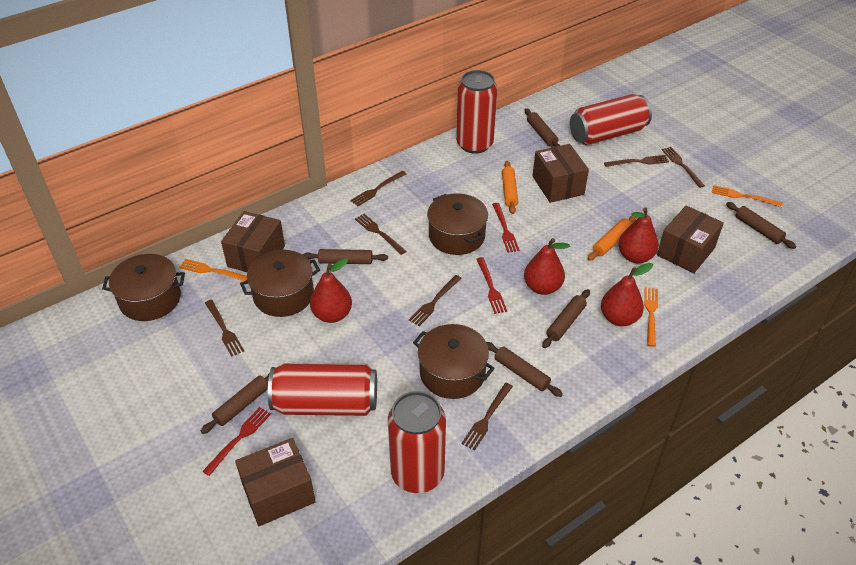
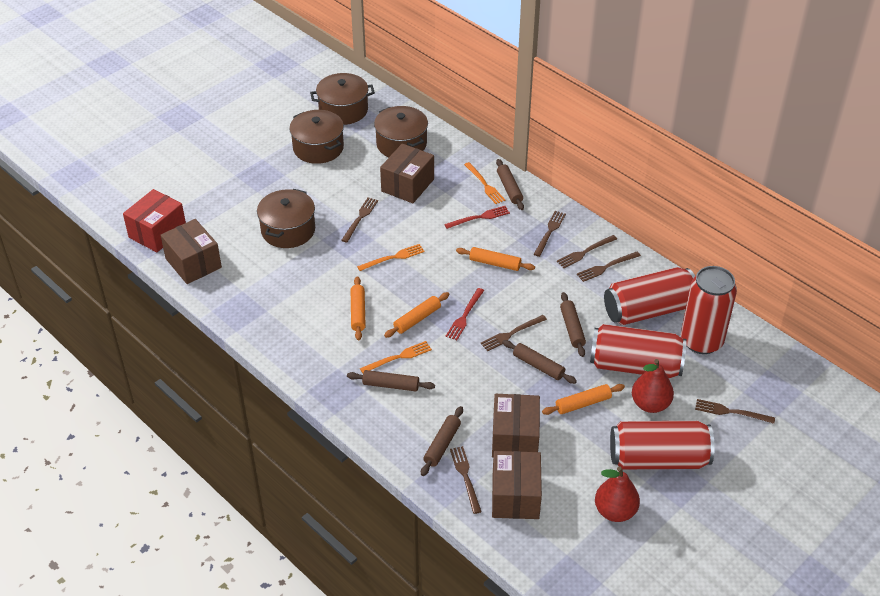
brown rolling pin: 6 -> 5
orange rolling pin: 2 -> 4
red box: 0 -> 1
red fork: 3 -> 2
red pear: 4 -> 2

